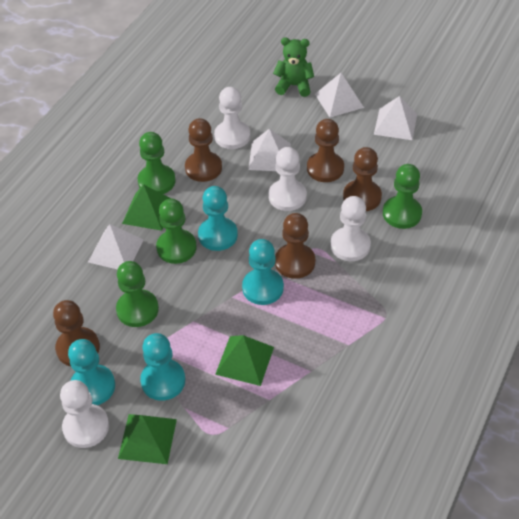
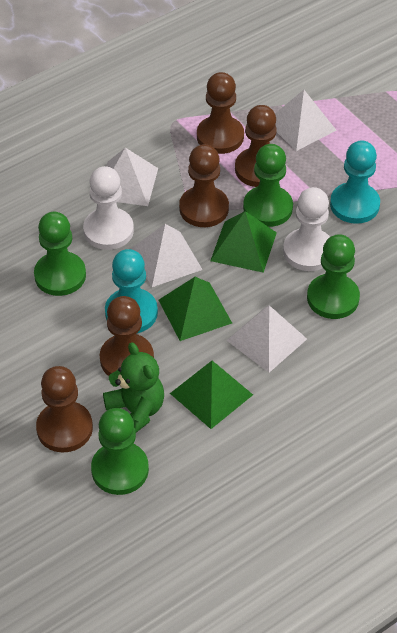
turquoise pawn: 4 -> 2
white pawn: 4 -> 2

